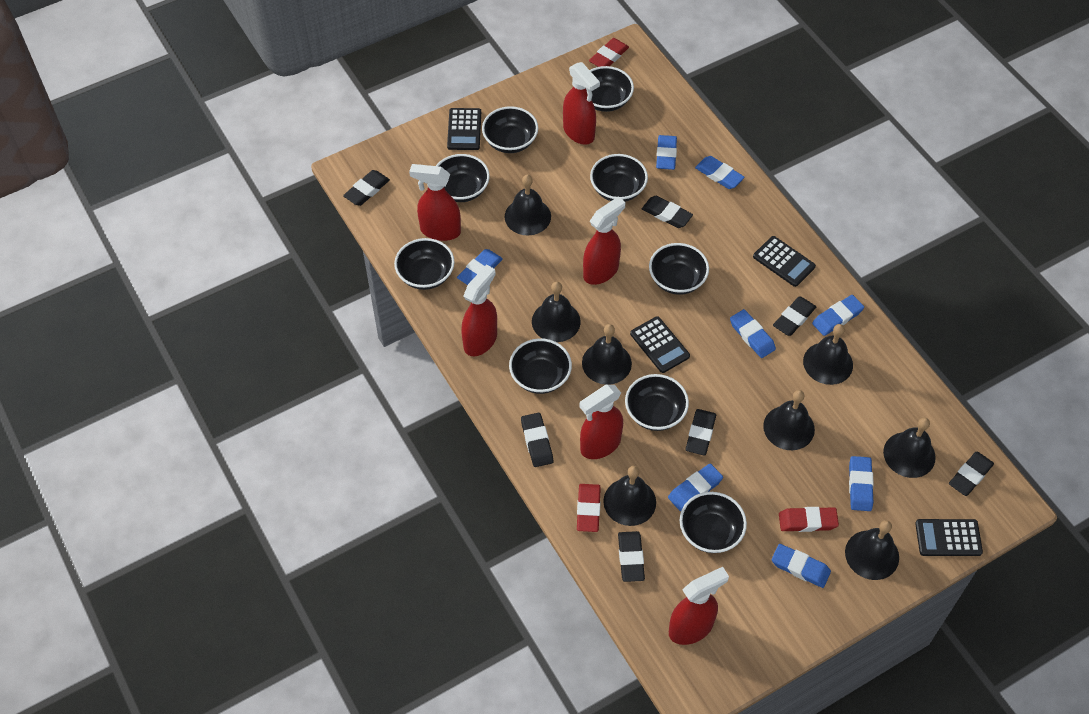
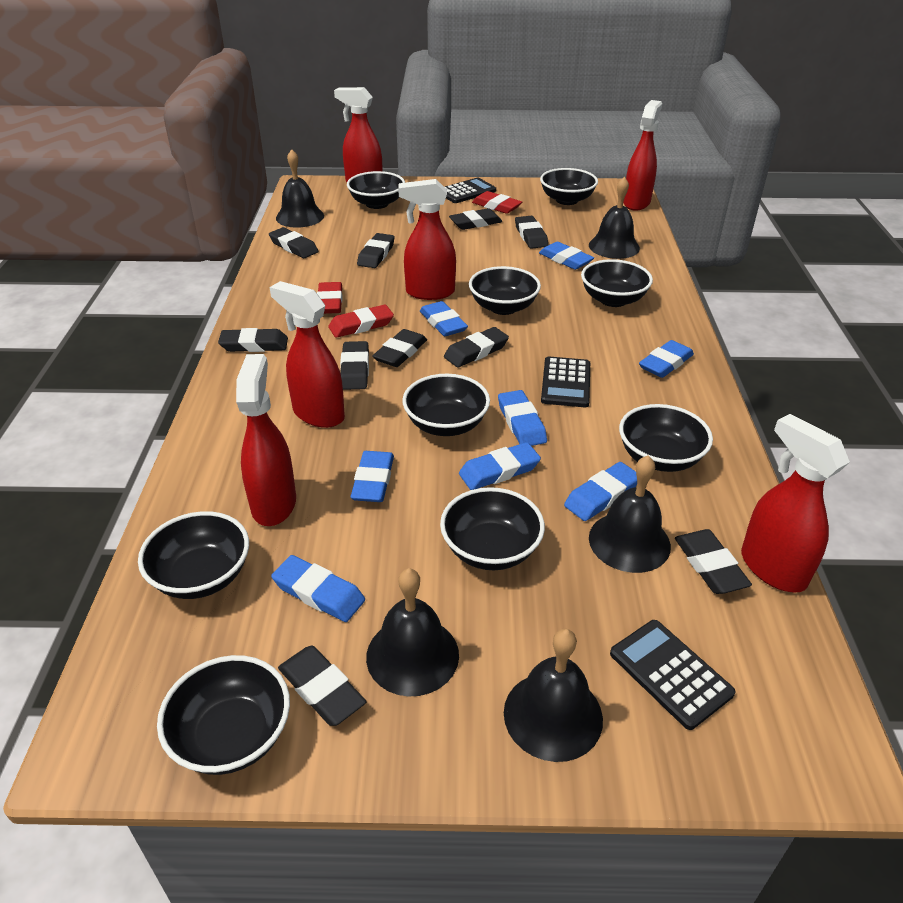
black bell: 8 -> 5
black calculator: 4 -> 3
black eraser: 7 -> 10

